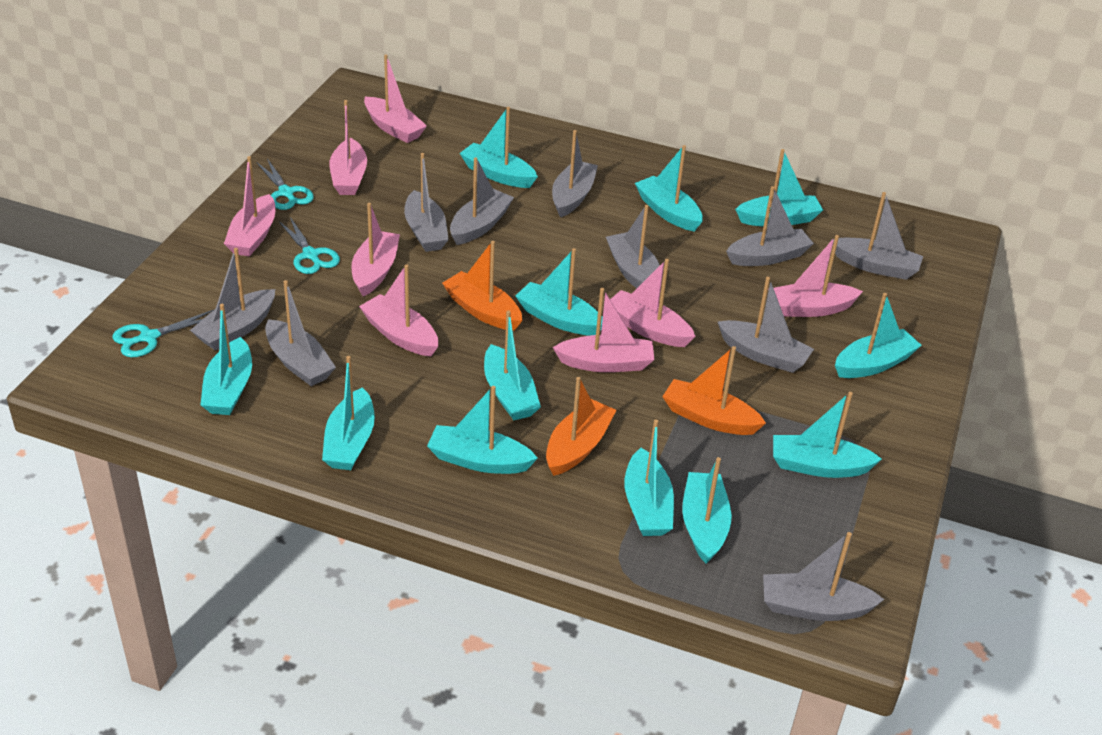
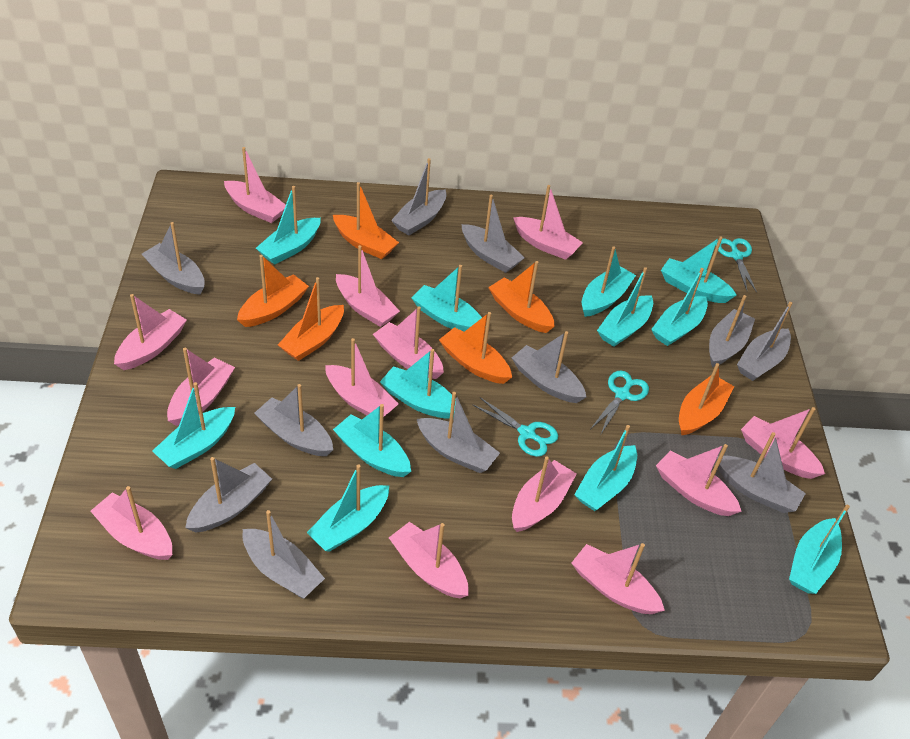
grey boat: 10 -> 11
orange boat: 3 -> 6
pink boat: 8 -> 13

